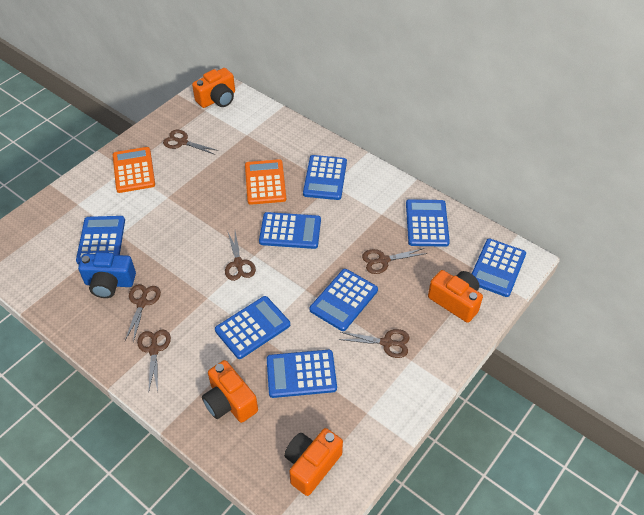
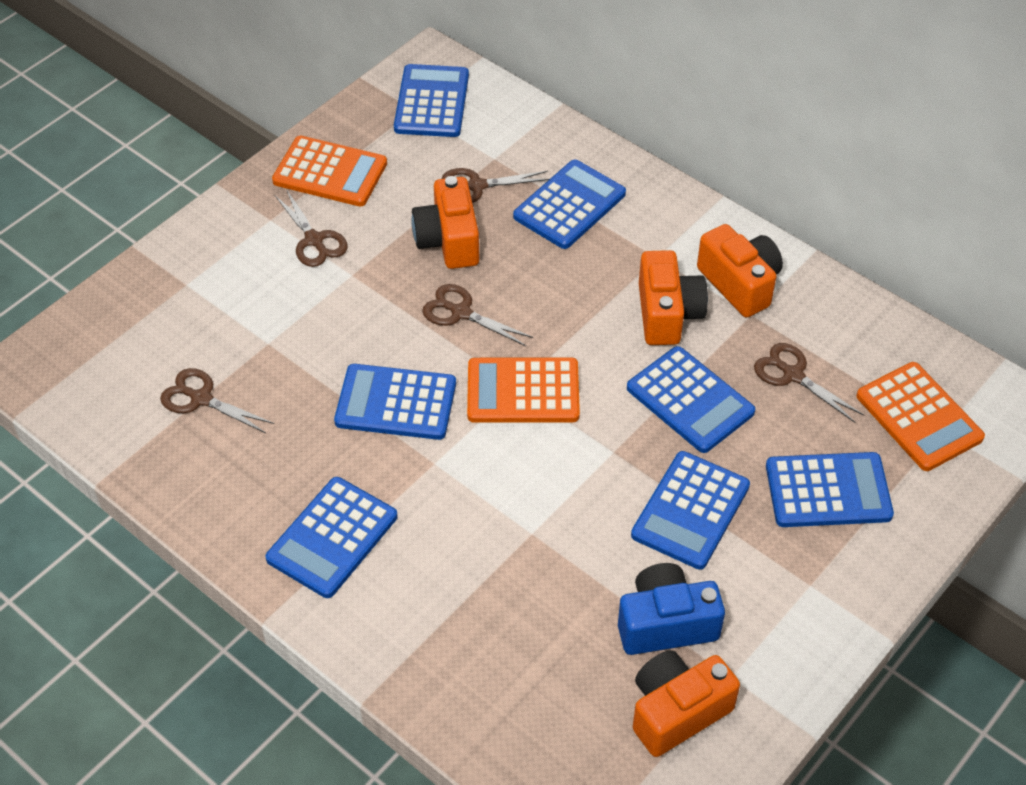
blue calculator: 8 -> 7
brown scissors: 6 -> 5
orange calculator: 2 -> 3

